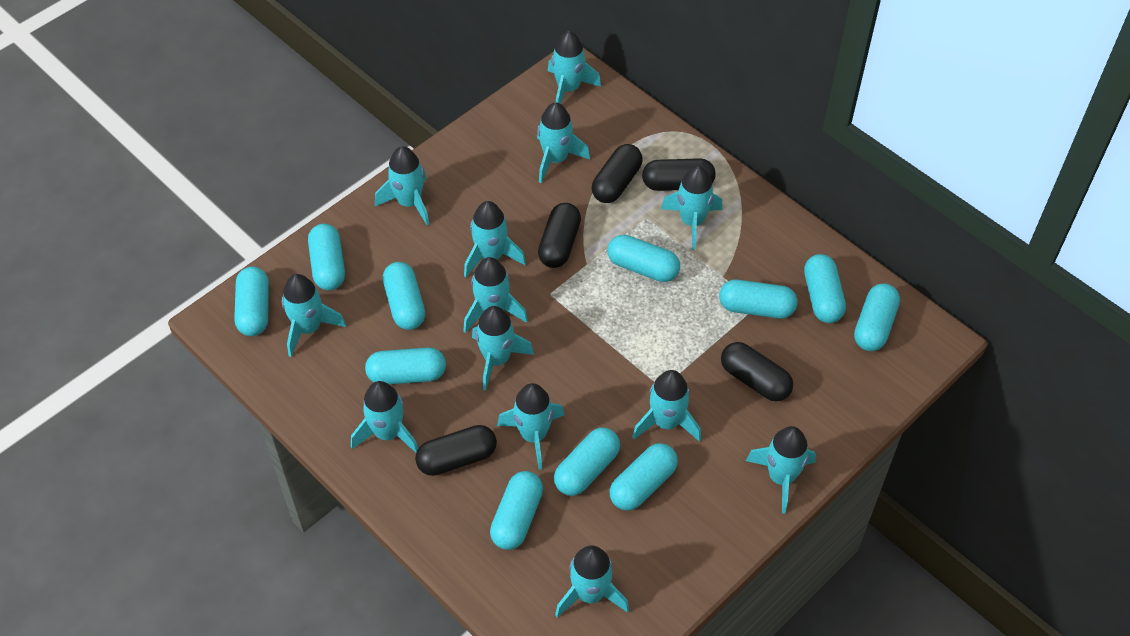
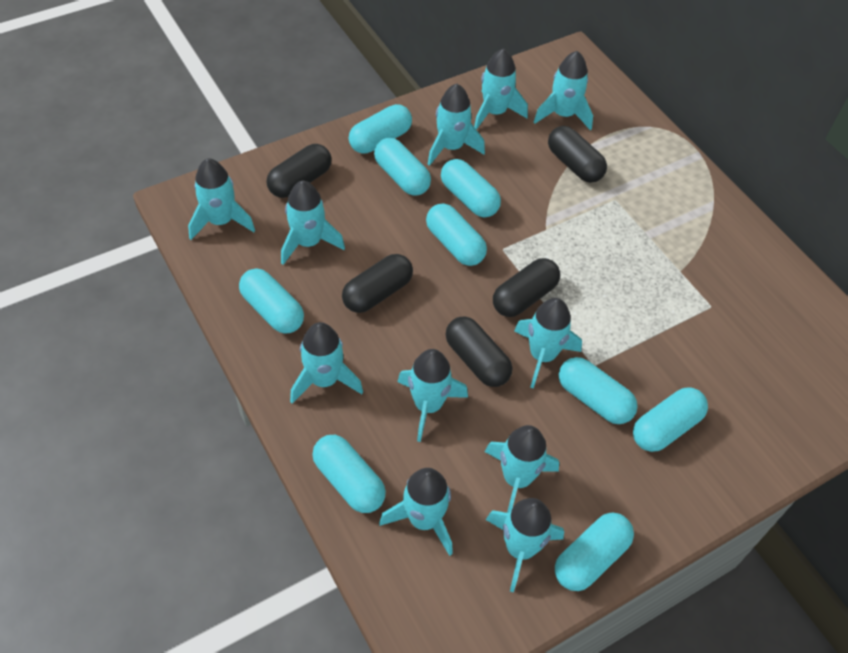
turquoise capsule: 11 -> 9
turquoise rocket: 13 -> 11

